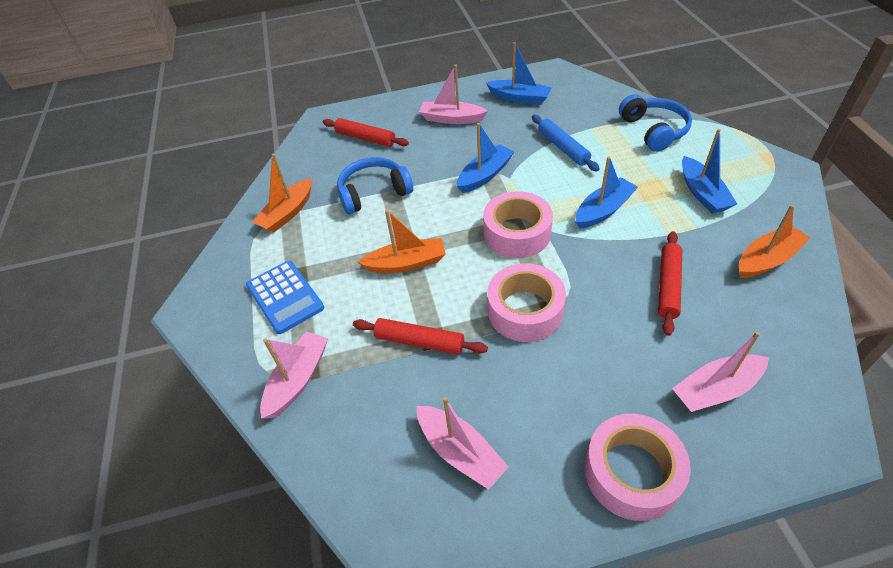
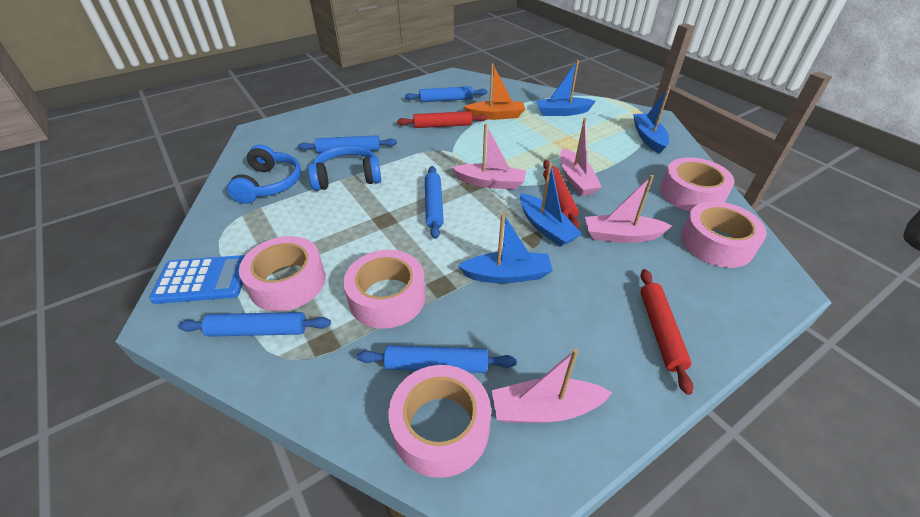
blue rolling pin: 1 -> 5
orange boat: 3 -> 1
pink tape: 3 -> 5

